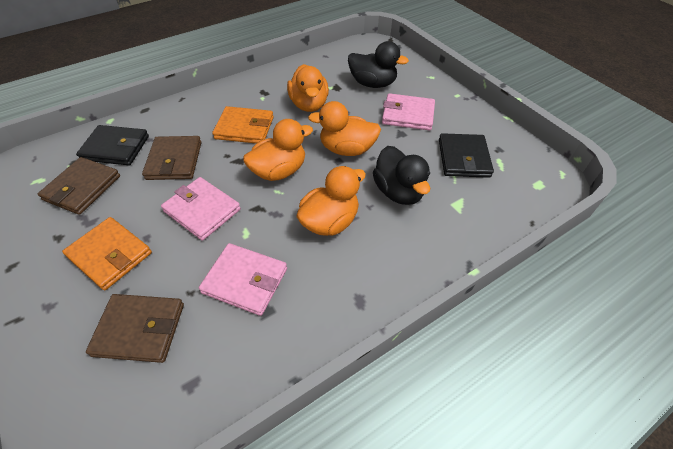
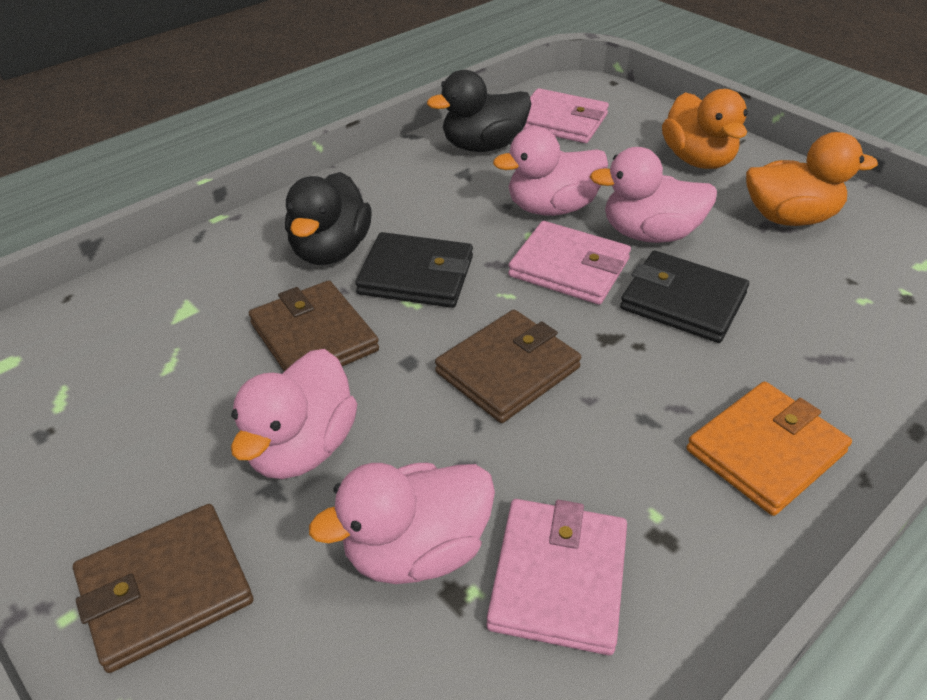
orange duck: 4 -> 2
orange wallet: 2 -> 1
pink duck: 0 -> 4

